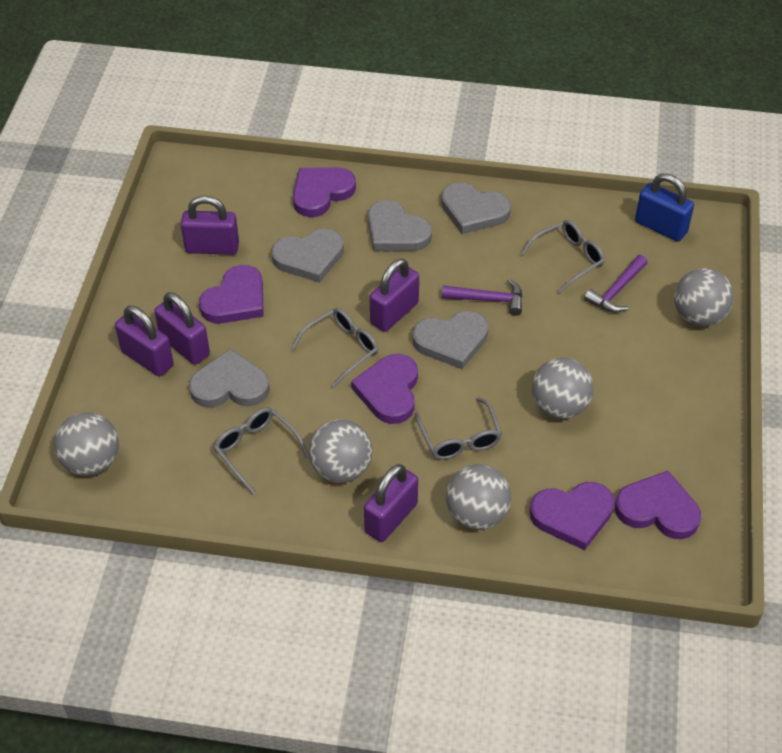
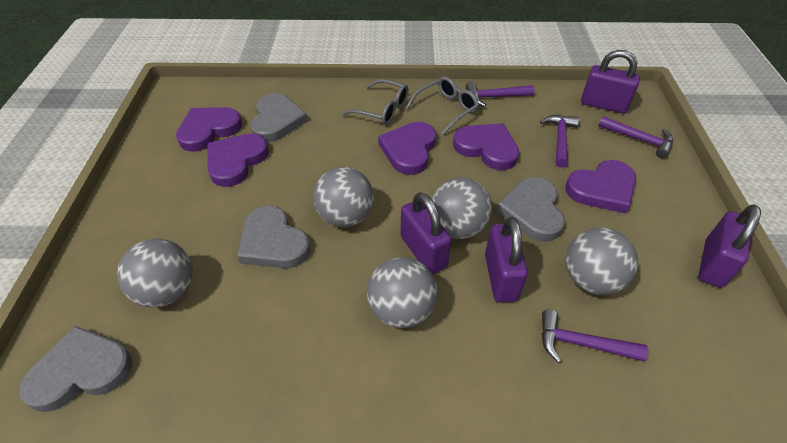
blue padlock: 1 -> 0
grey glasses: 4 -> 2
grey heart: 5 -> 4
purple hammer: 2 -> 4
purple padlock: 5 -> 4

